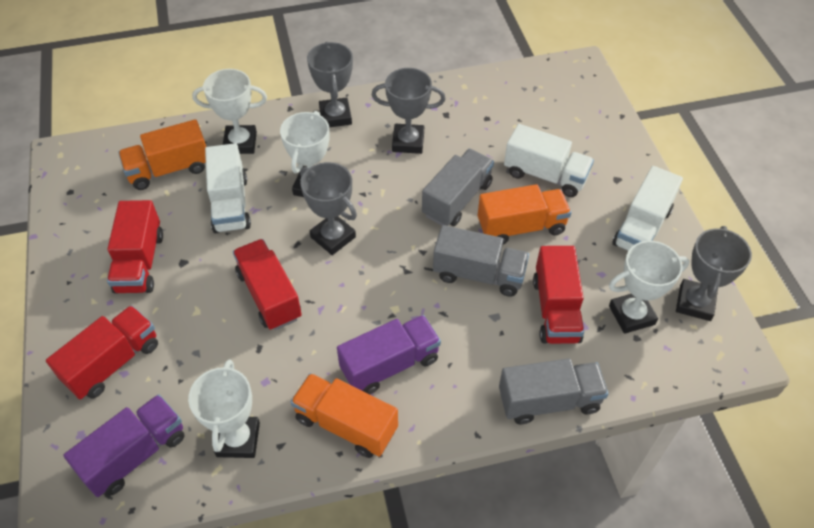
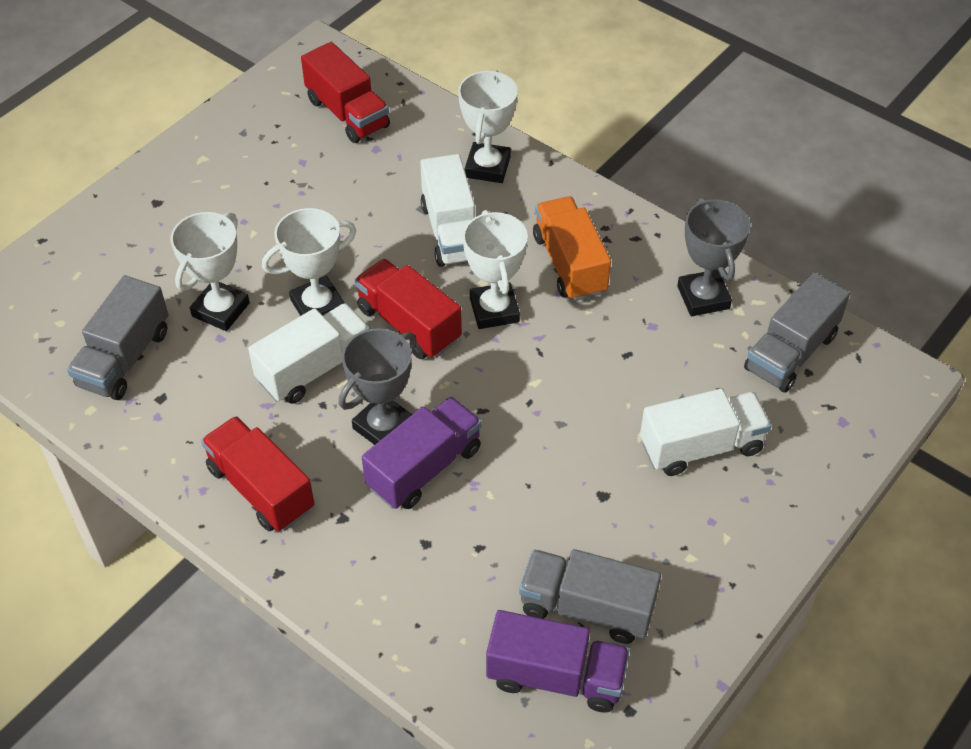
grey trophy: 4 -> 2
orange truck: 3 -> 1
red truck: 4 -> 3

